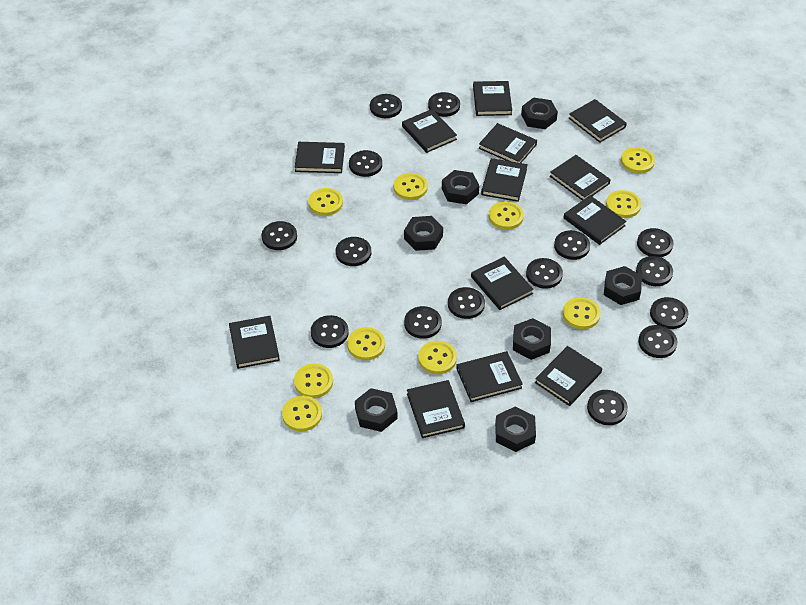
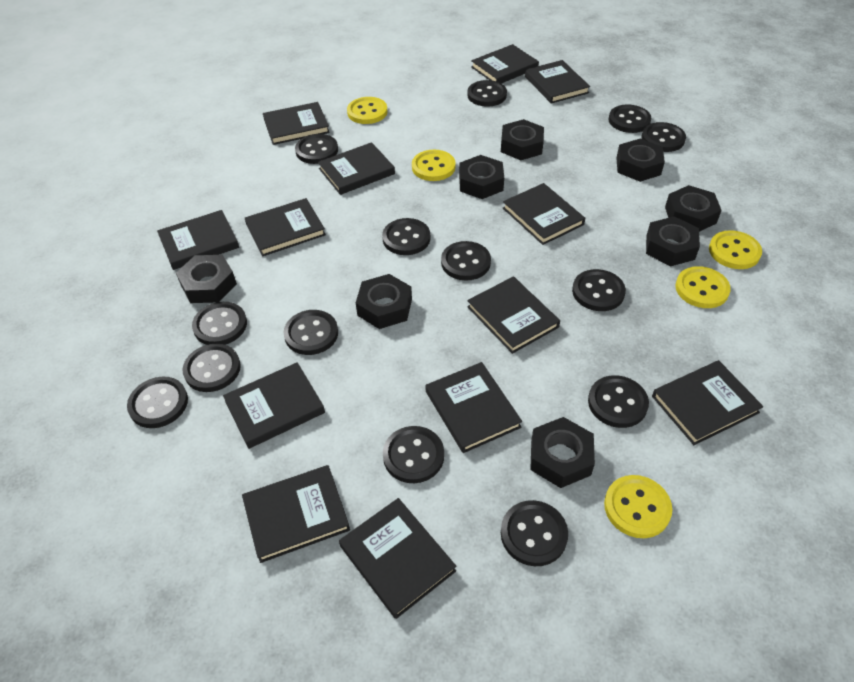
black button: 15 -> 14
black nut: 7 -> 8
yellow button: 10 -> 5

